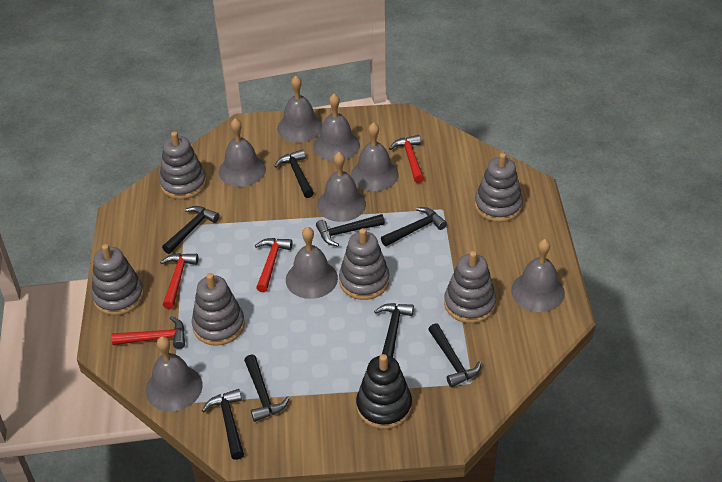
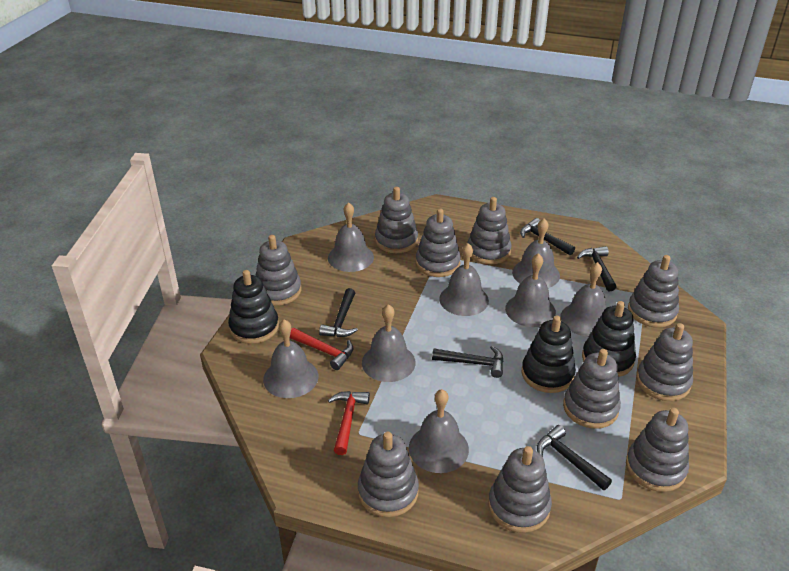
black hammer: 8 -> 5
black stacking toy: 1 -> 3
grey stacking toy: 6 -> 10
red hammer: 4 -> 2

